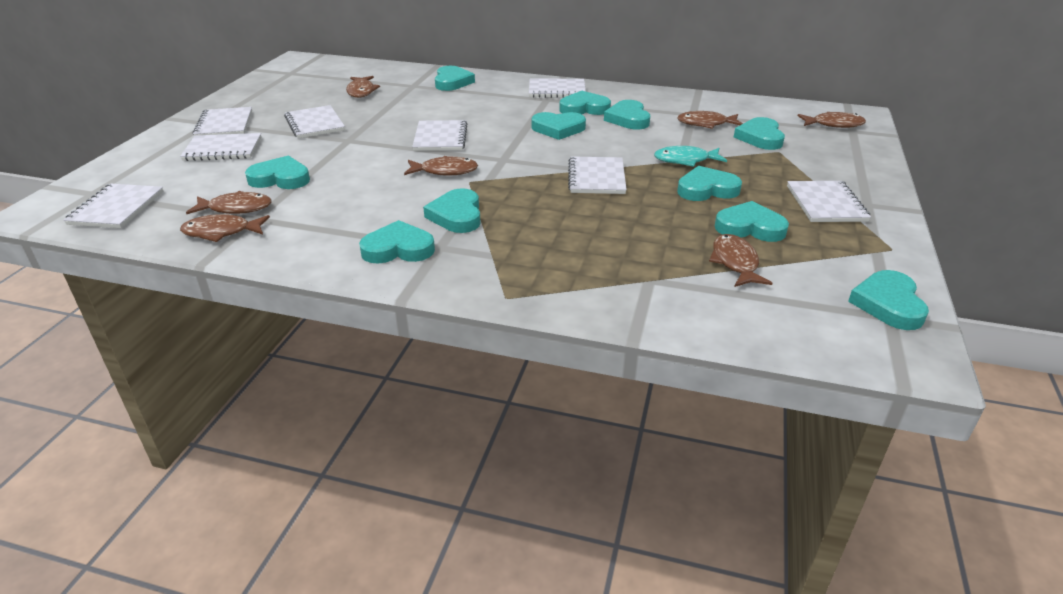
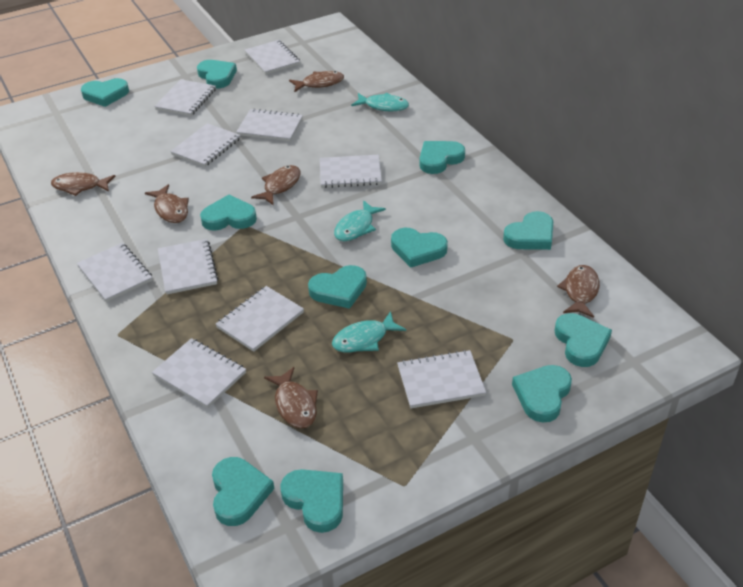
brown fish: 7 -> 6
turquoise fish: 1 -> 3
white notebook: 8 -> 10

